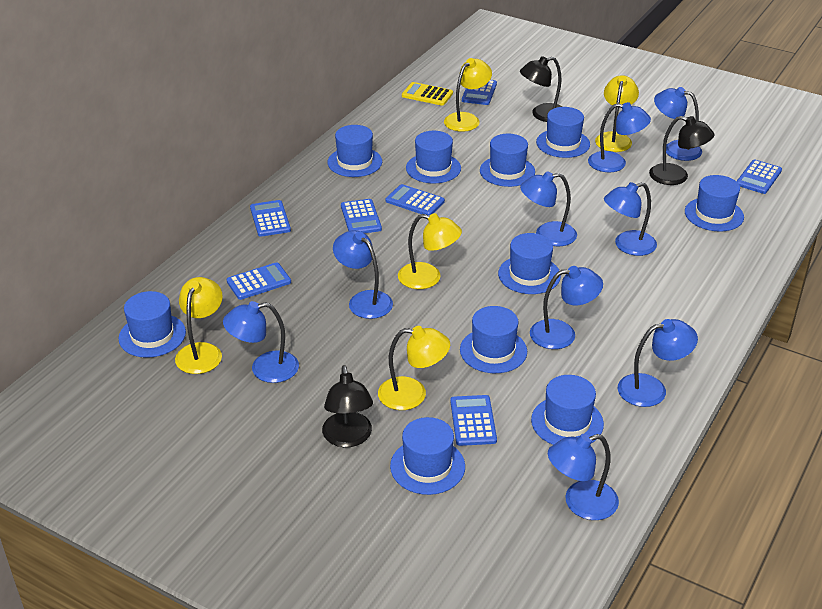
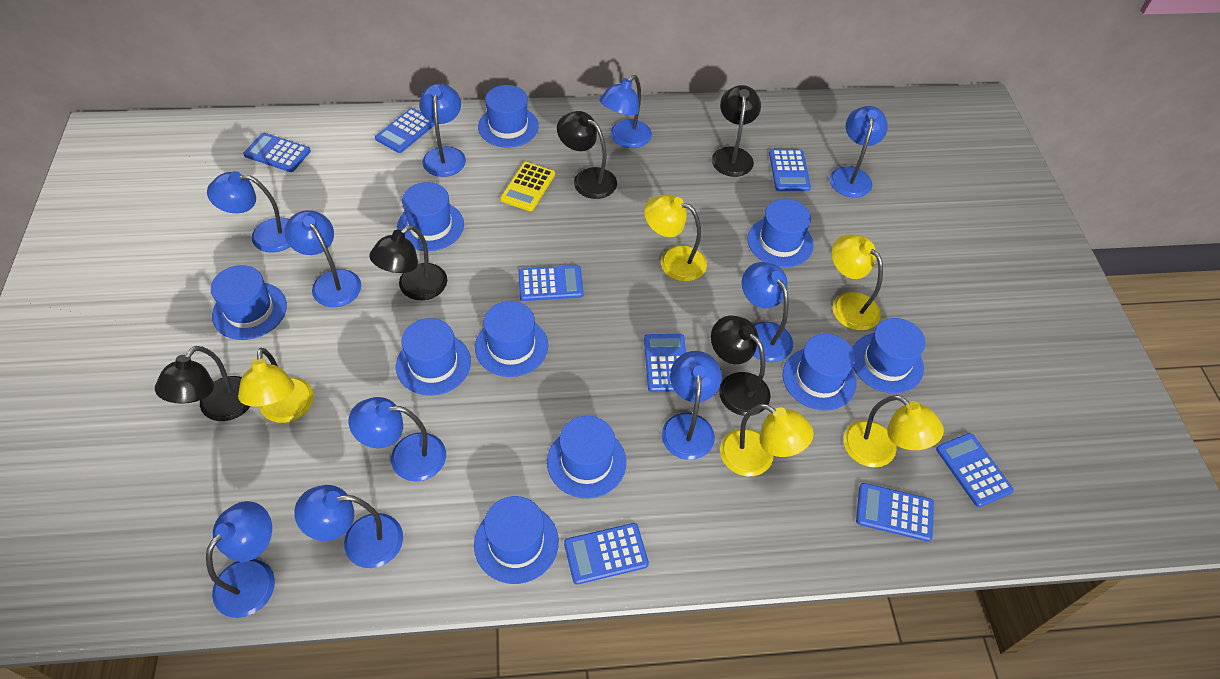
black lamp: 3 -> 5
blue calculator: 7 -> 8
blue lamp: 9 -> 10

